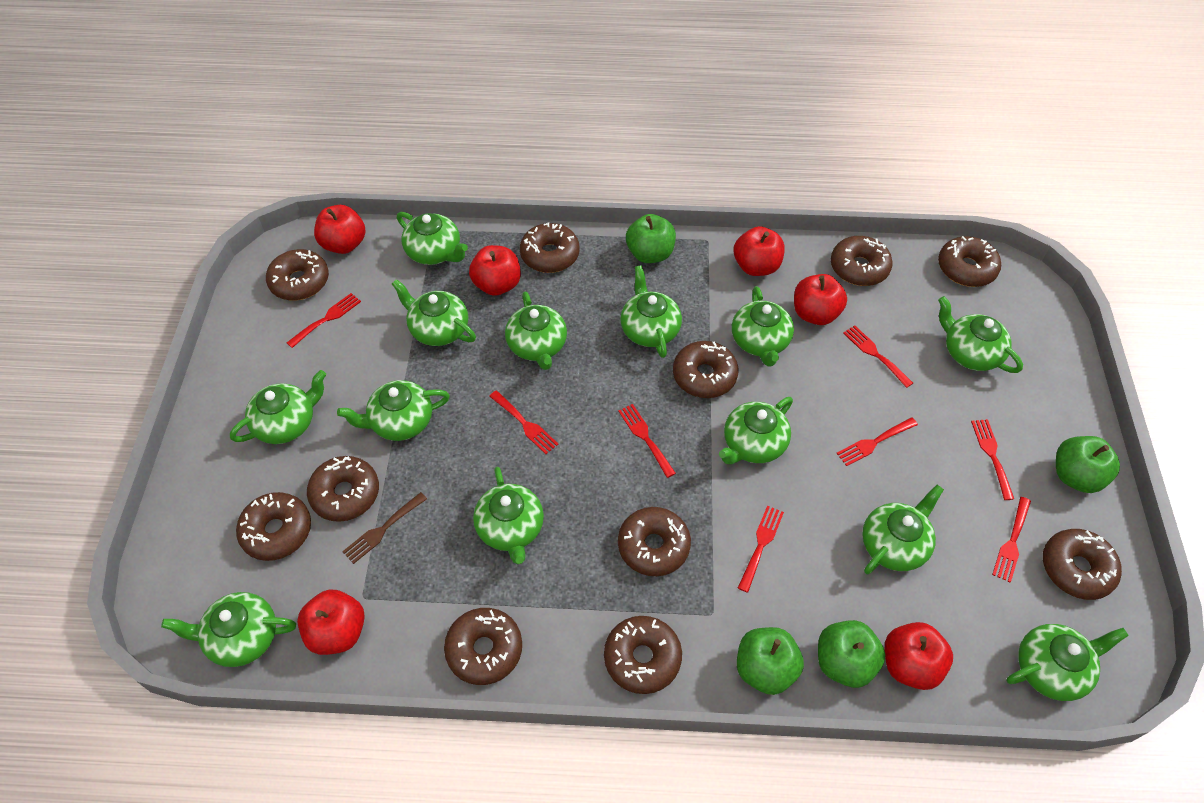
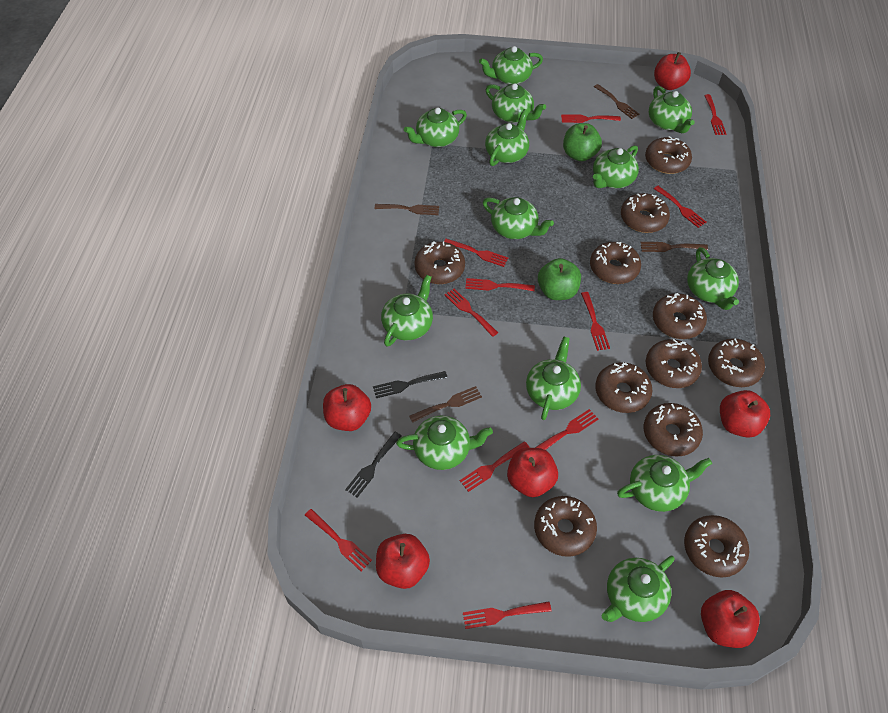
black fork: 0 -> 2
brown fork: 1 -> 4
green apple: 4 -> 2
red fork: 8 -> 11

